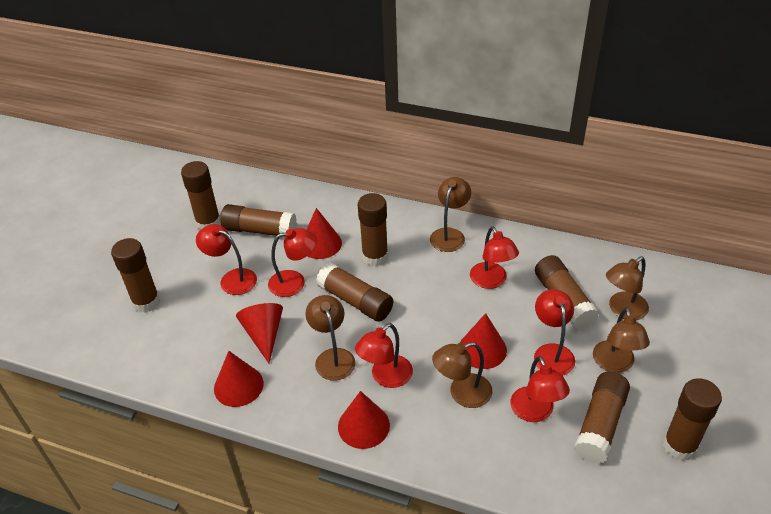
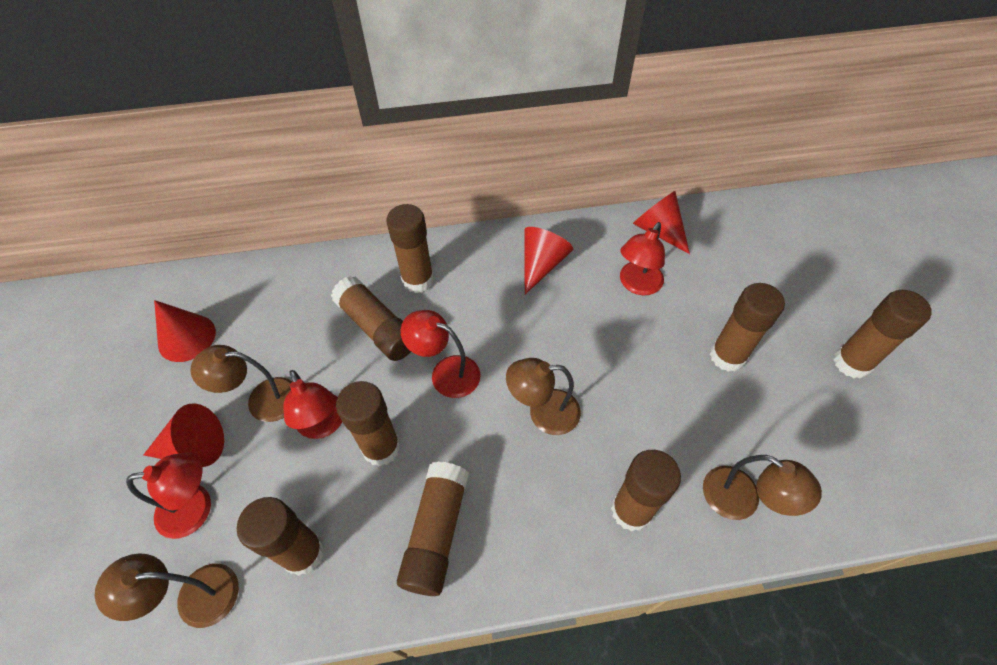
brown lamp: 5 -> 4
red cone: 5 -> 4
red lamp: 6 -> 4

